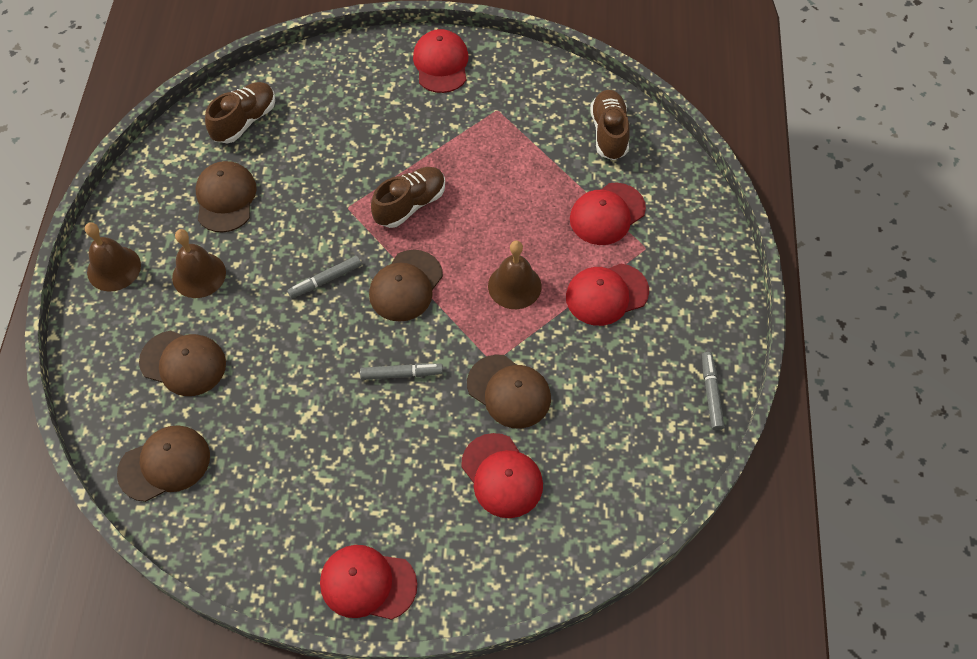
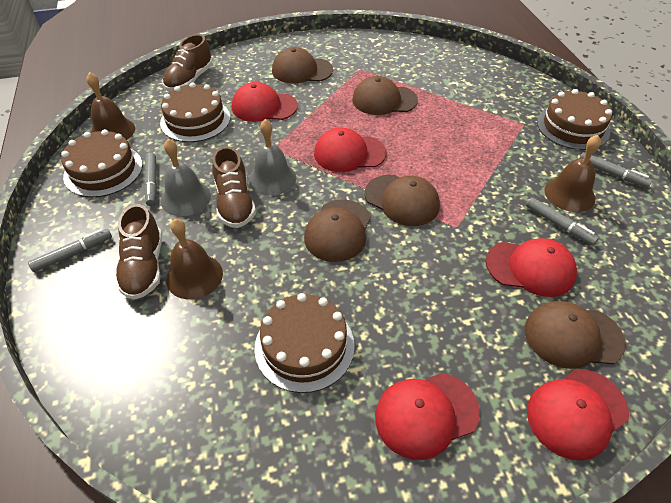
brown cake: 0 -> 4
grey bell: 0 -> 2
grey marker: 3 -> 4

